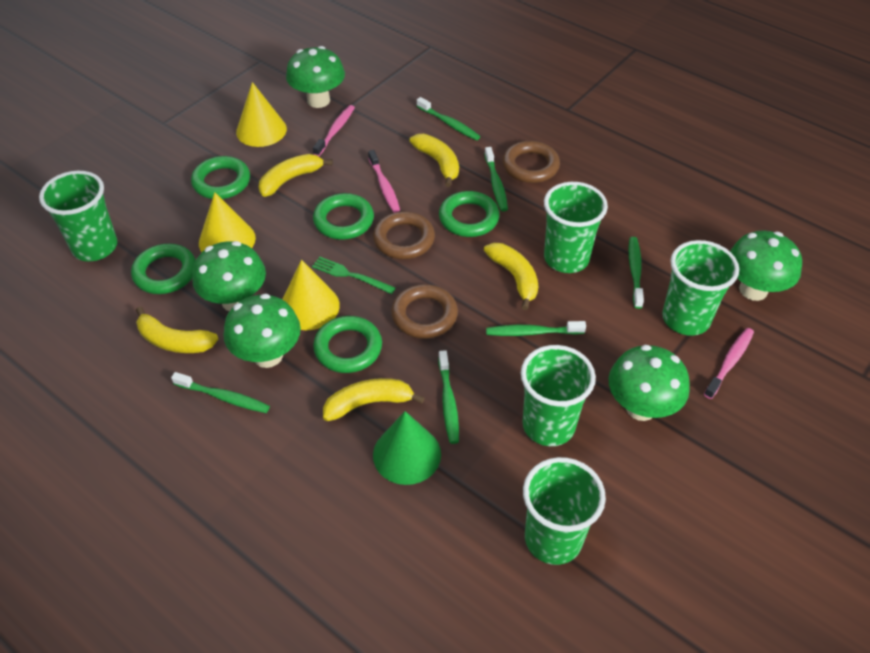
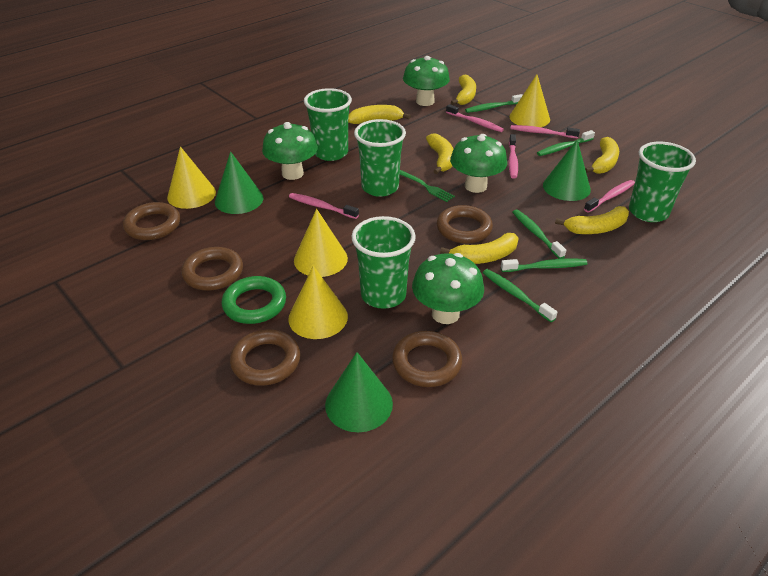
brown ring: 3 -> 5
green cone: 1 -> 3
green cup: 5 -> 4
green mushroom: 5 -> 4
green ring: 5 -> 1
green toothbrush: 6 -> 5
pink toothbrush: 3 -> 5
yellow banana: 5 -> 6
yellow cone: 3 -> 4

